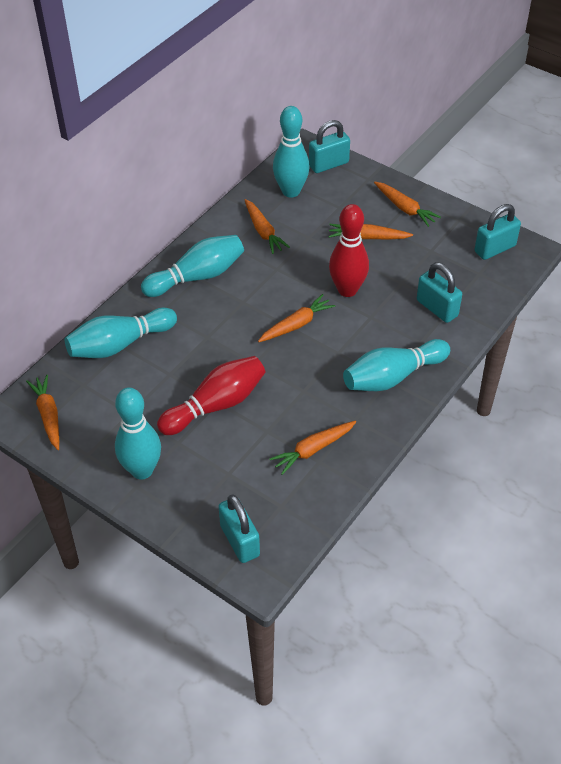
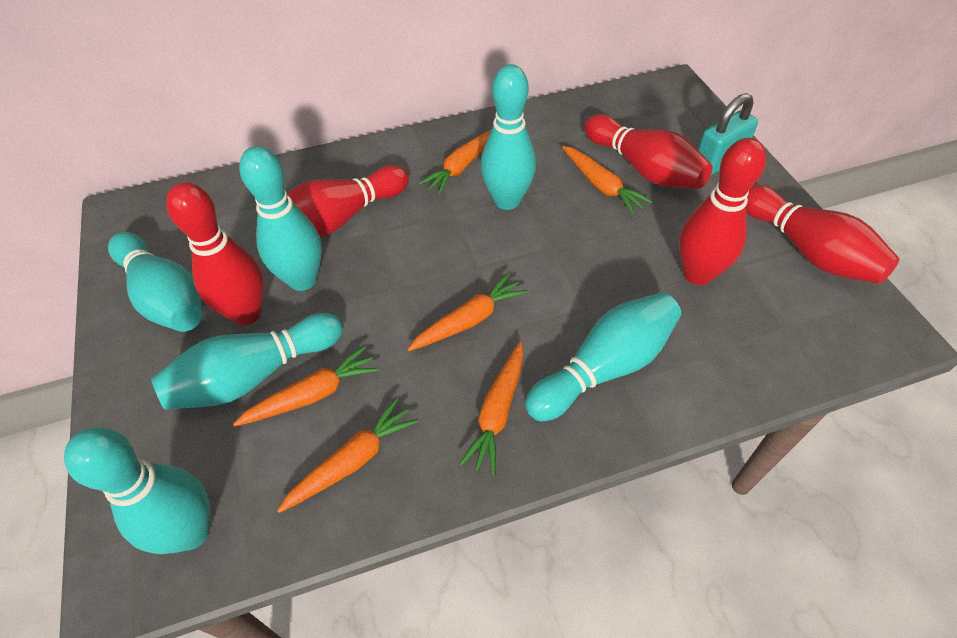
red bowling pin: 2 -> 5
turquoise bowling pin: 5 -> 6
turquoise padlock: 4 -> 1

